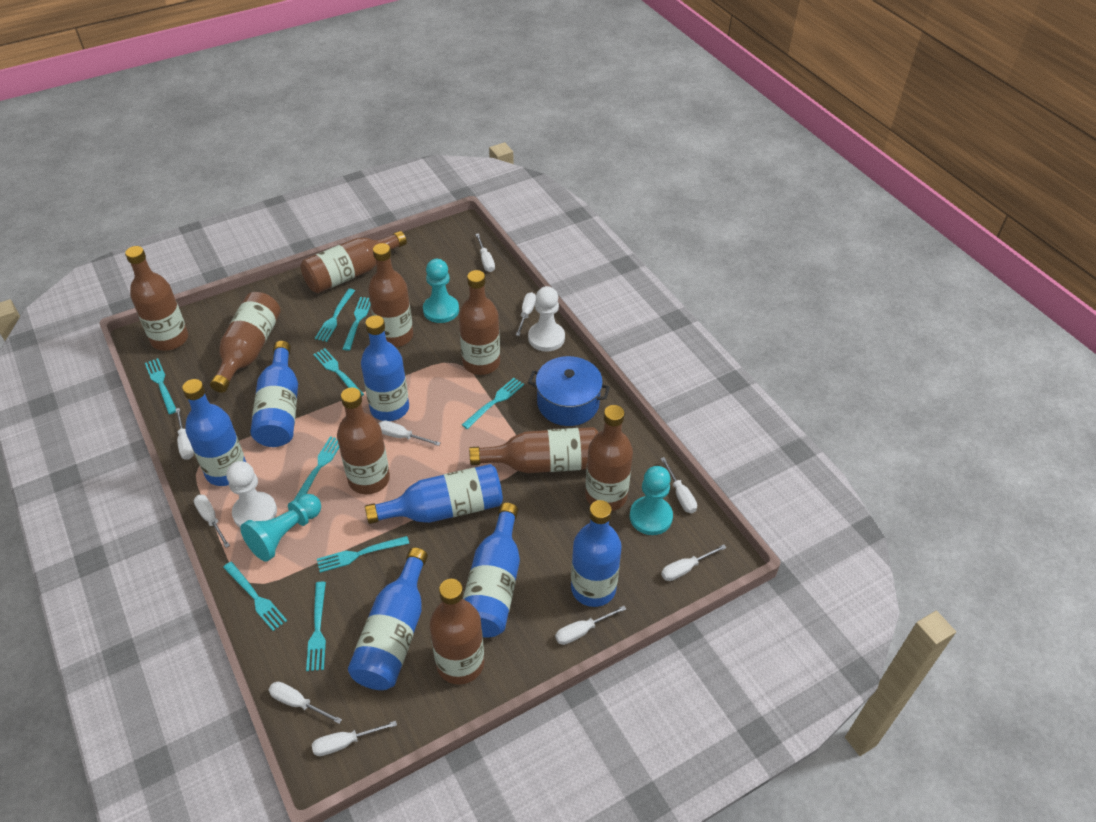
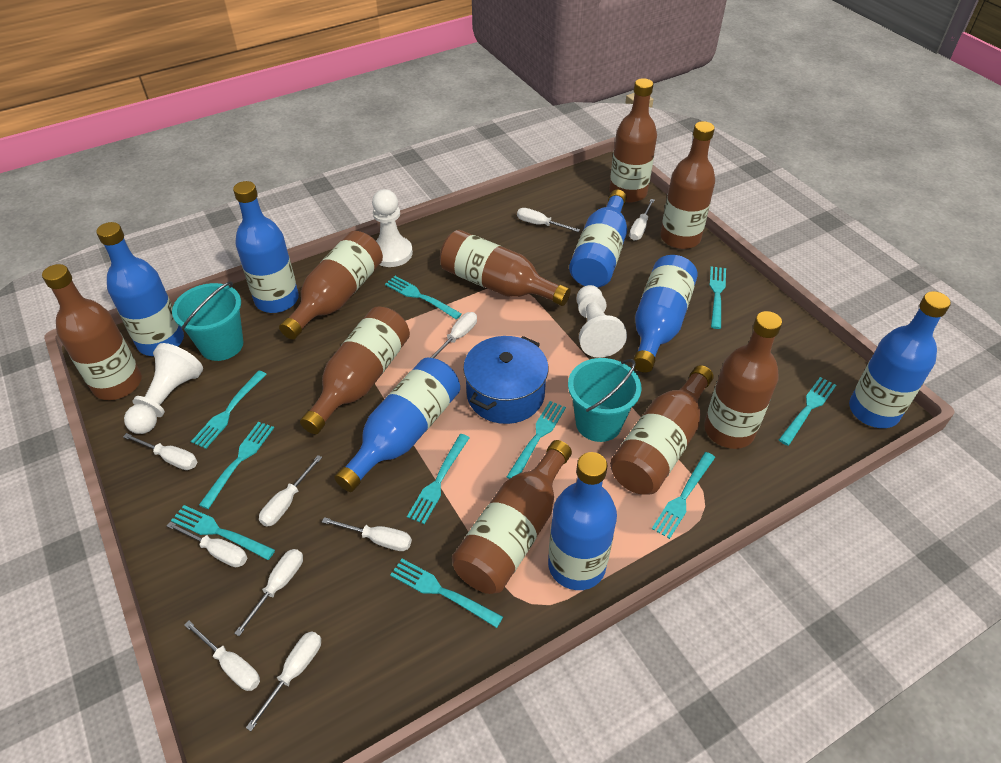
turquoise bucket: 0 -> 2
turquoise fork: 9 -> 10
turquoise pawn: 3 -> 0
white pawn: 2 -> 3

